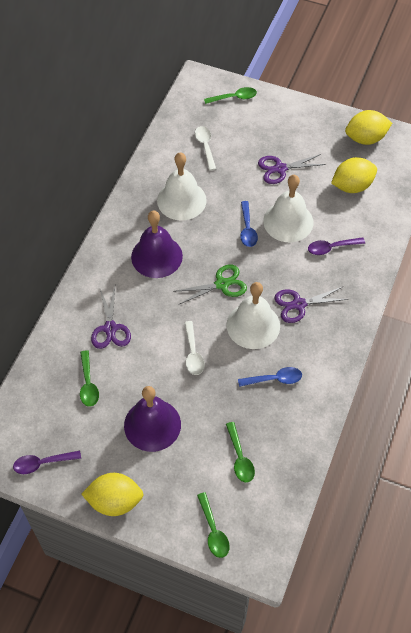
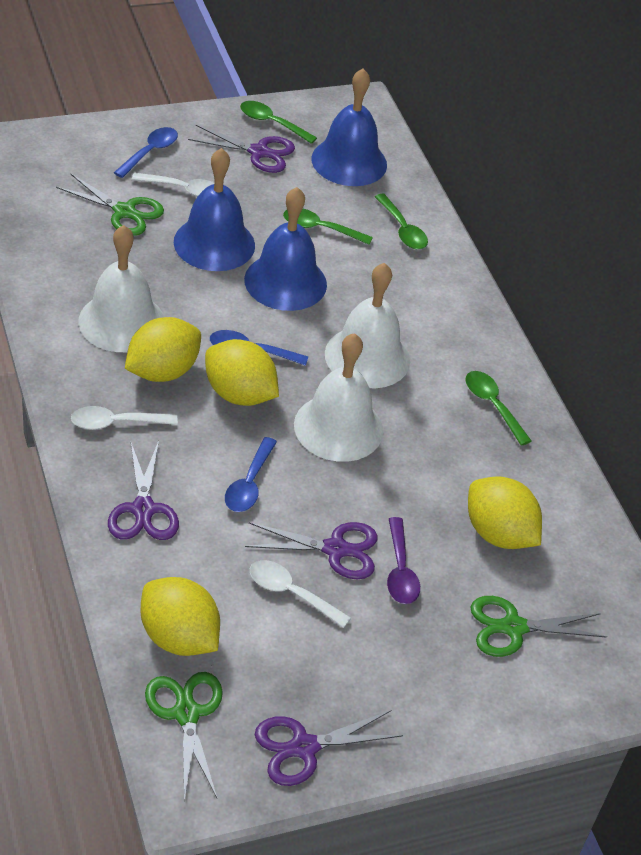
blue bell: 0 -> 3
blue spoon: 2 -> 3
green scissors: 1 -> 3
purple bell: 2 -> 0
purple scissors: 3 -> 4
purple spoon: 2 -> 1
white spoon: 2 -> 3
yellow lemon: 3 -> 4

